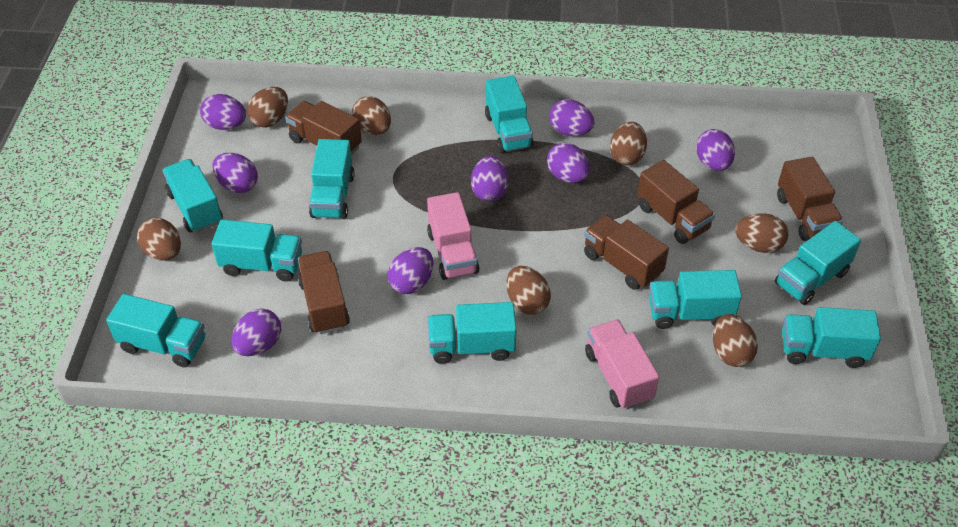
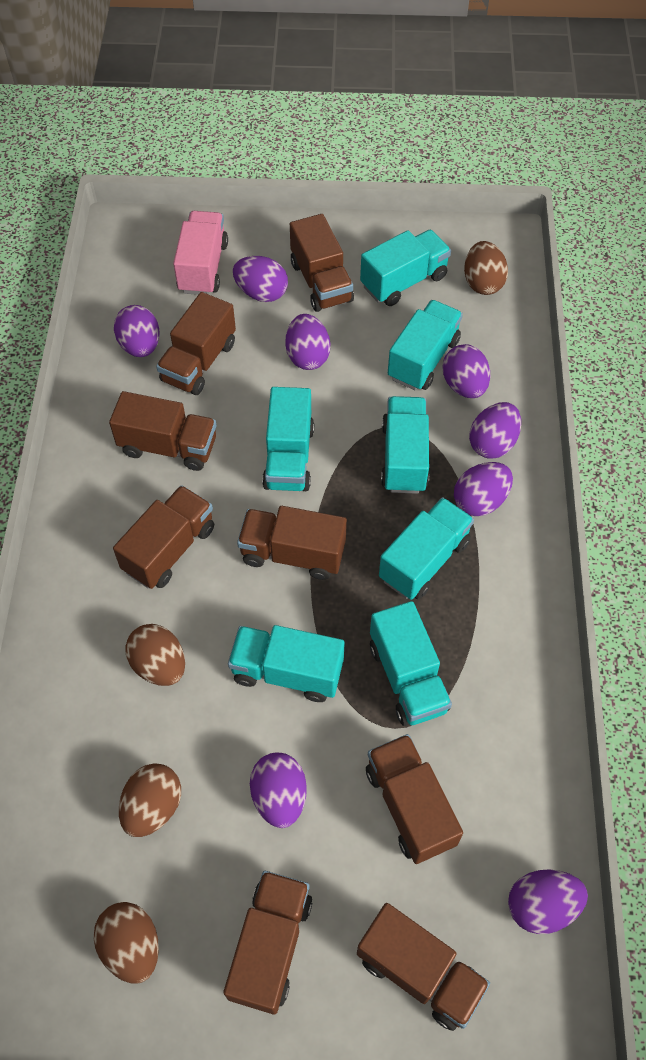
brown egg: 7 -> 4
brown truck: 5 -> 8
pink truck: 2 -> 1
turquoise truck: 9 -> 7

